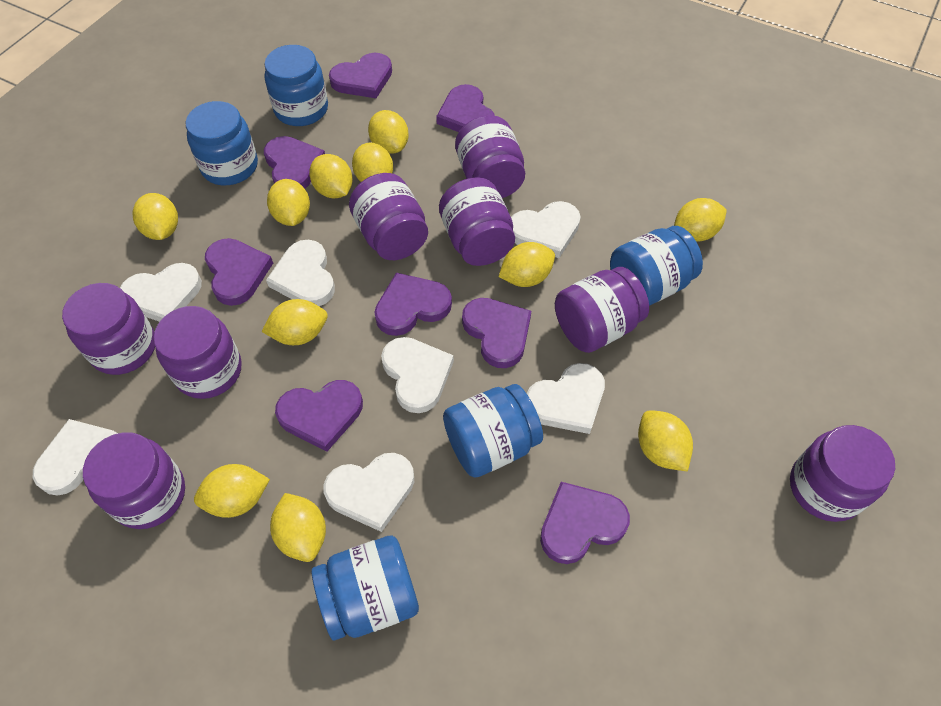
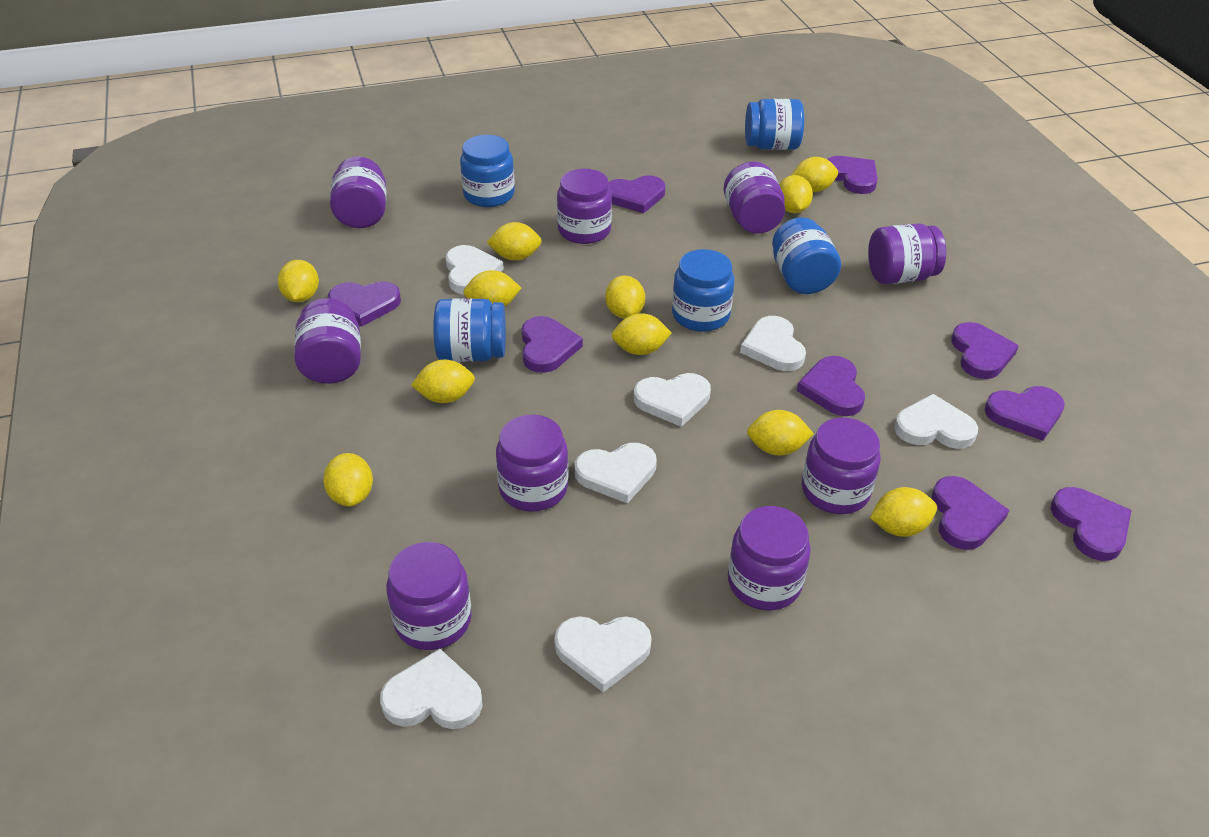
purple heart: 8 -> 9
purple jar: 8 -> 9

